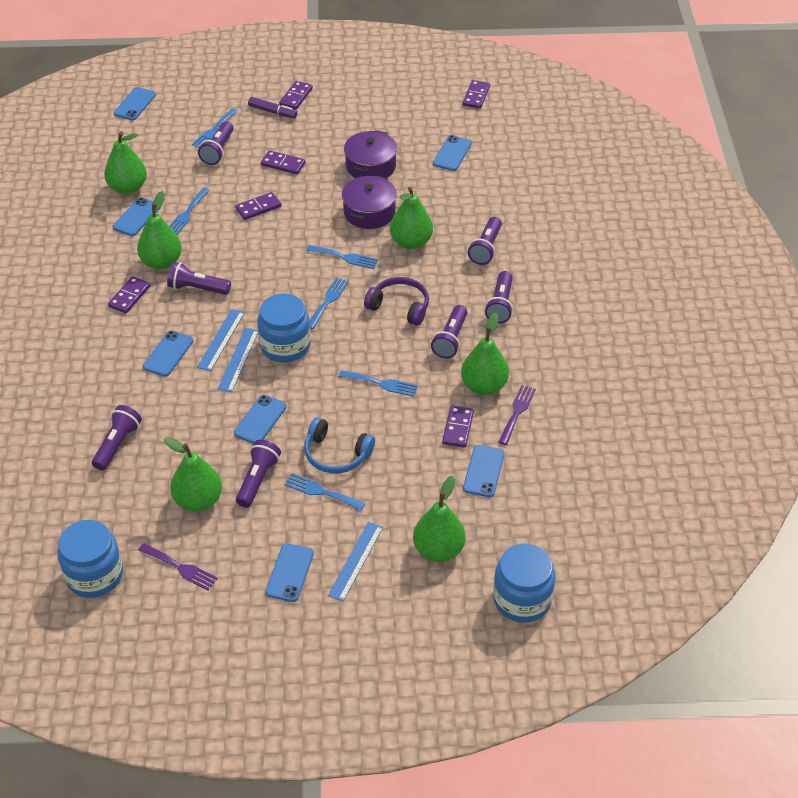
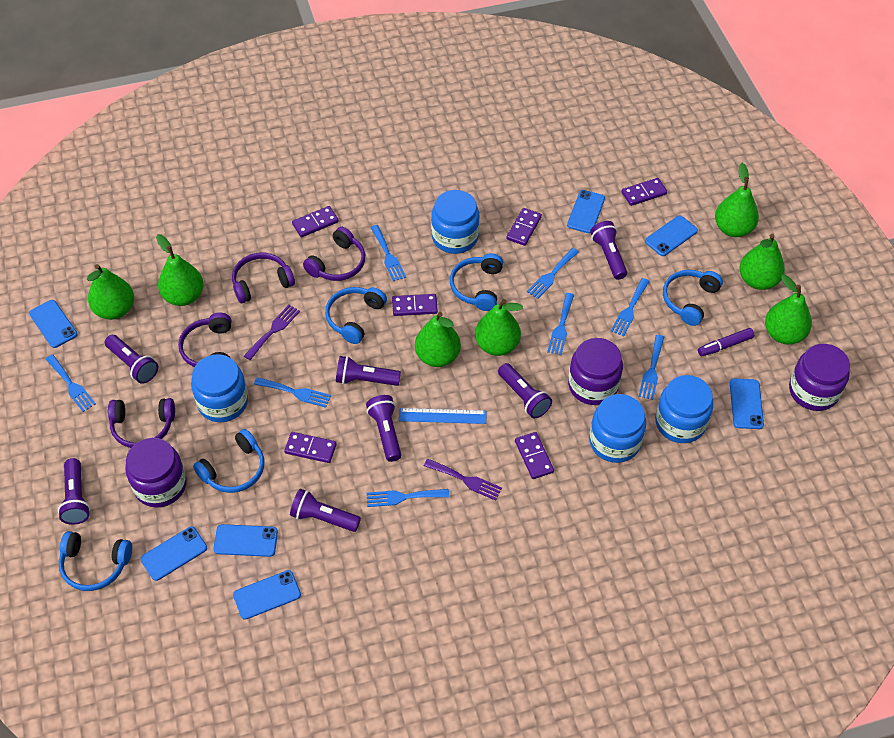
blue fork: 6 -> 8
blue headphones: 1 -> 5
blue jar: 3 -> 4
blue ruler: 3 -> 1
green pear: 6 -> 7
purple headphones: 1 -> 4
purple jar: 0 -> 3
purple pot: 2 -> 0

